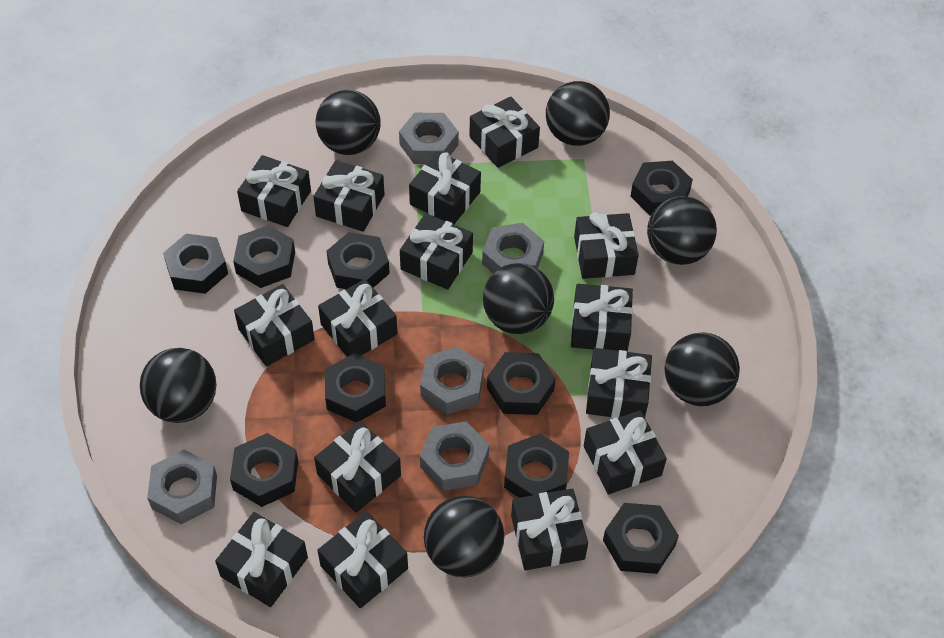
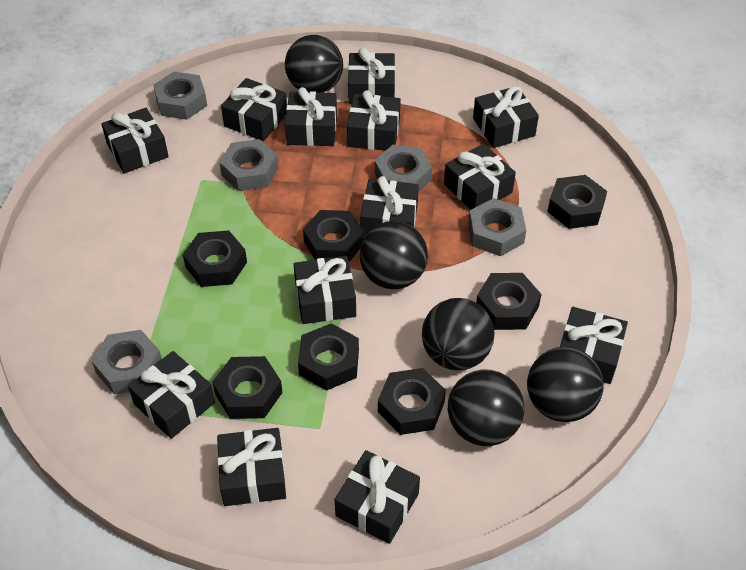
black ball: 7 -> 5
black gift: 15 -> 13
black nut: 9 -> 7

